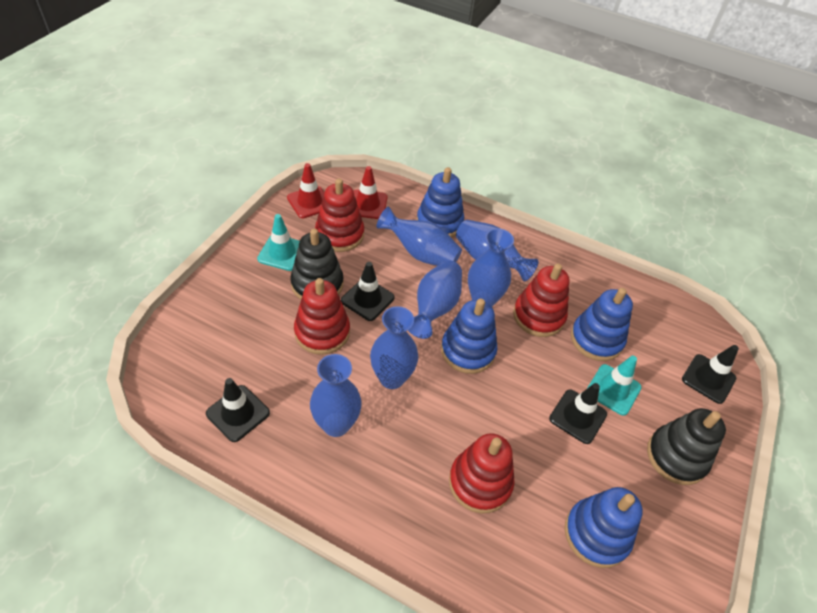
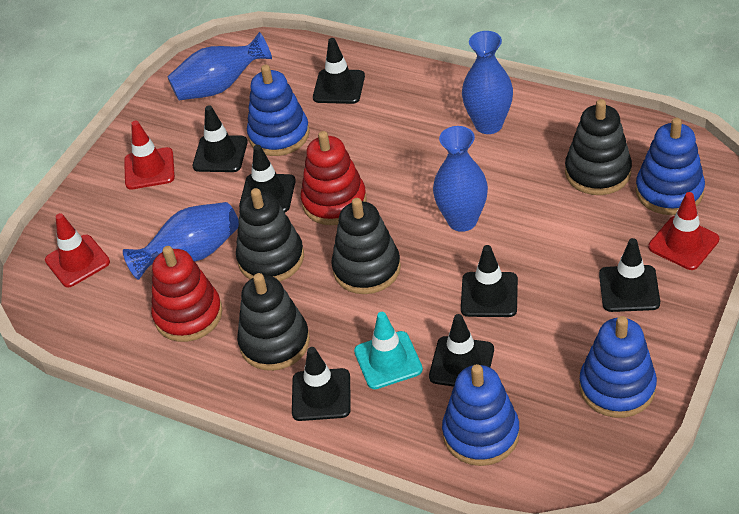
black stacking toy: 2 -> 4
black traffic cone: 4 -> 7
blue vase: 6 -> 4
red stacking toy: 4 -> 2
red traffic cone: 2 -> 3
turquoise traffic cone: 2 -> 1

